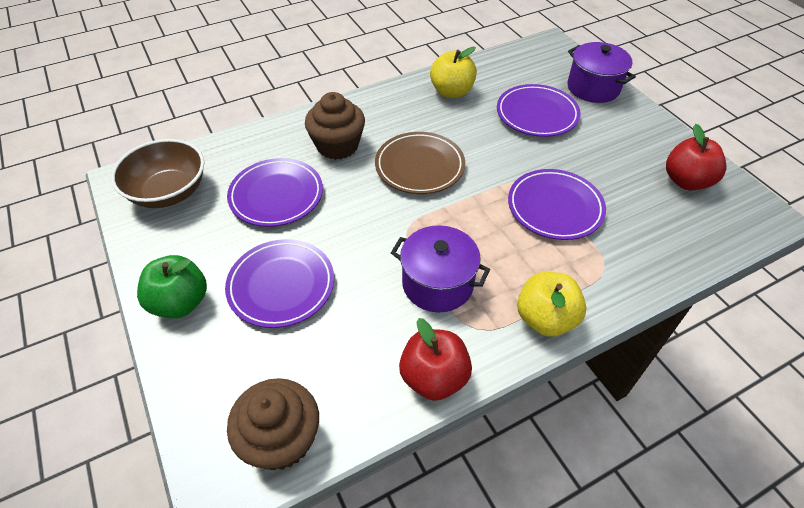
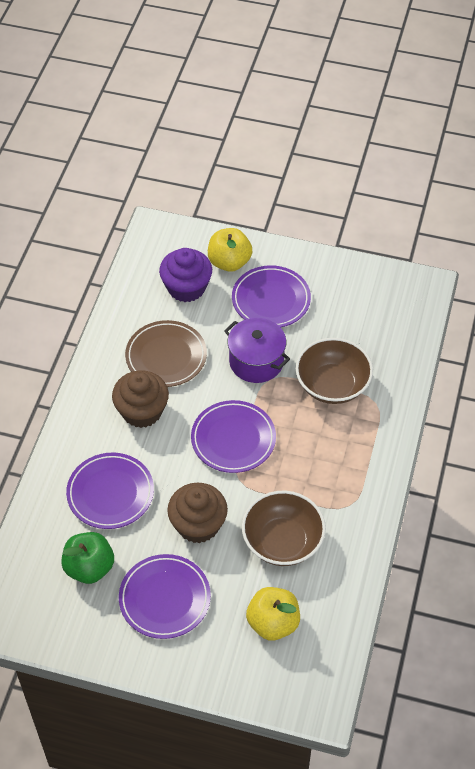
brown bowl: 1 -> 2
purple cupcake: 0 -> 1
purple pot: 2 -> 1
red apple: 2 -> 0

